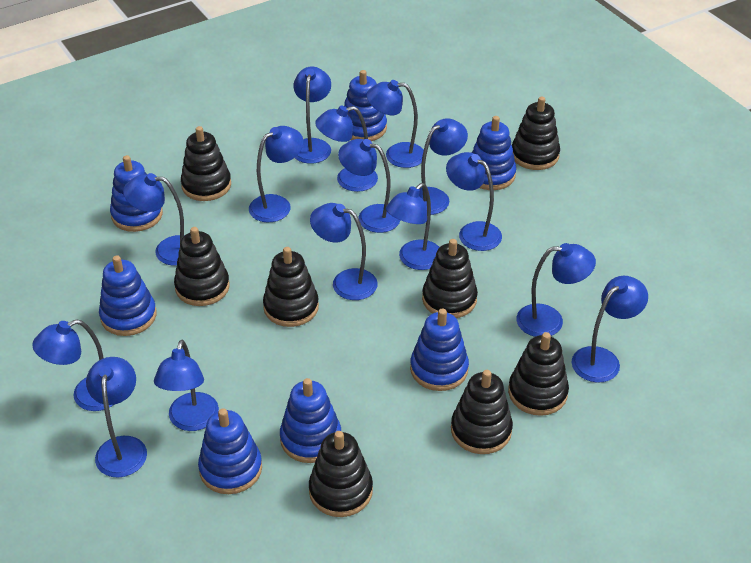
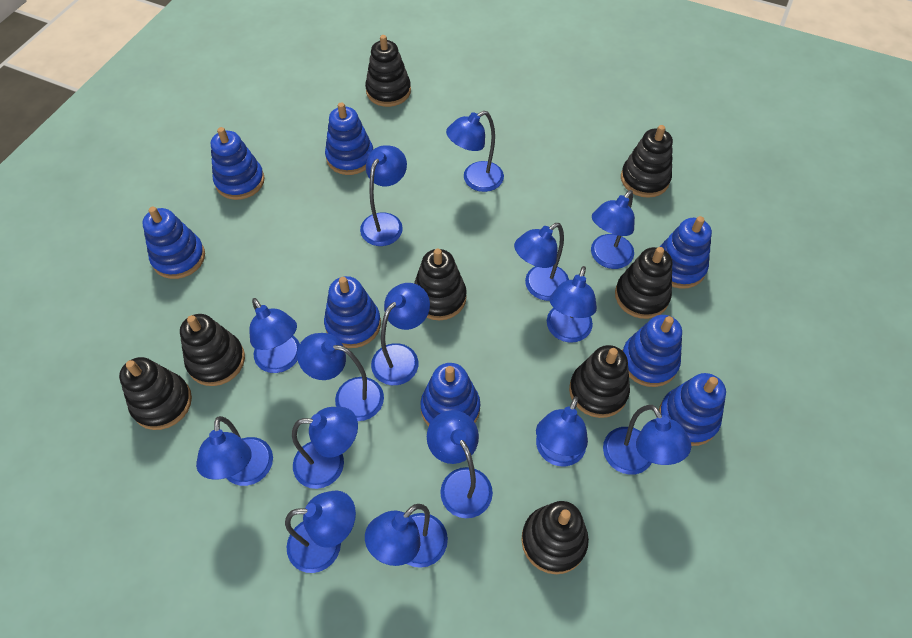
blue stacking toy: 7 -> 8

